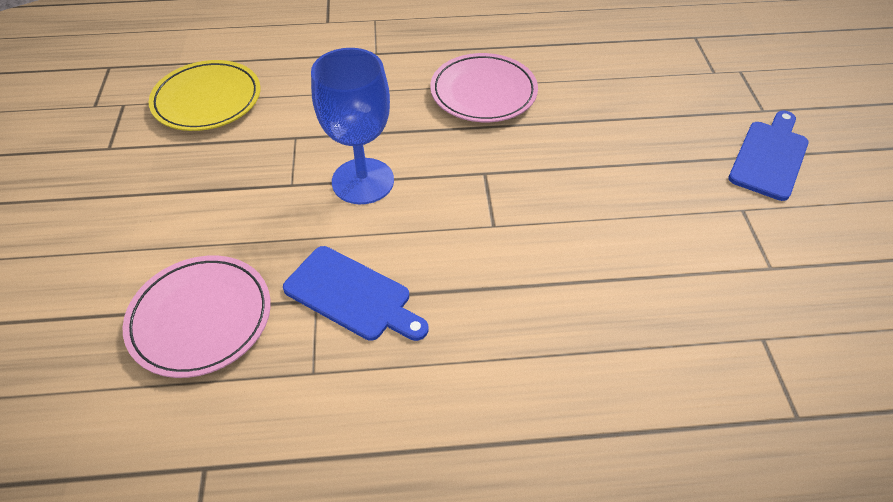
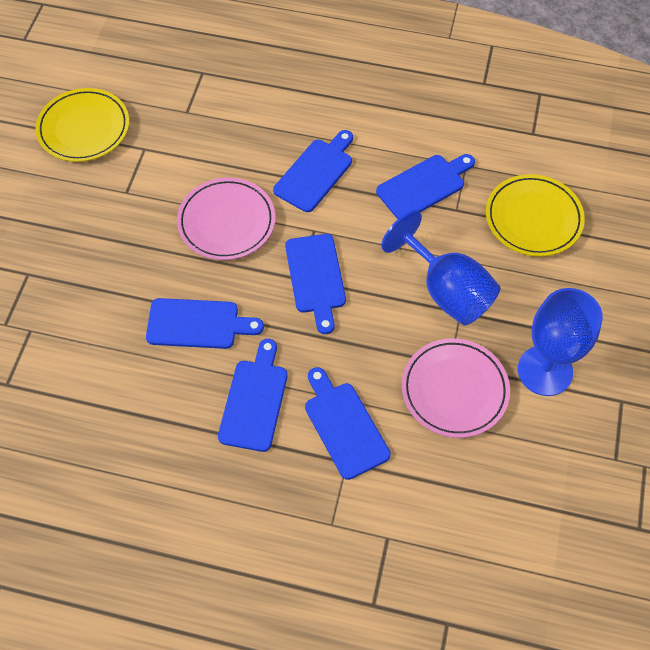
blue cutting board: 2 -> 6
blue goblet: 1 -> 2
yellow plate: 1 -> 2

